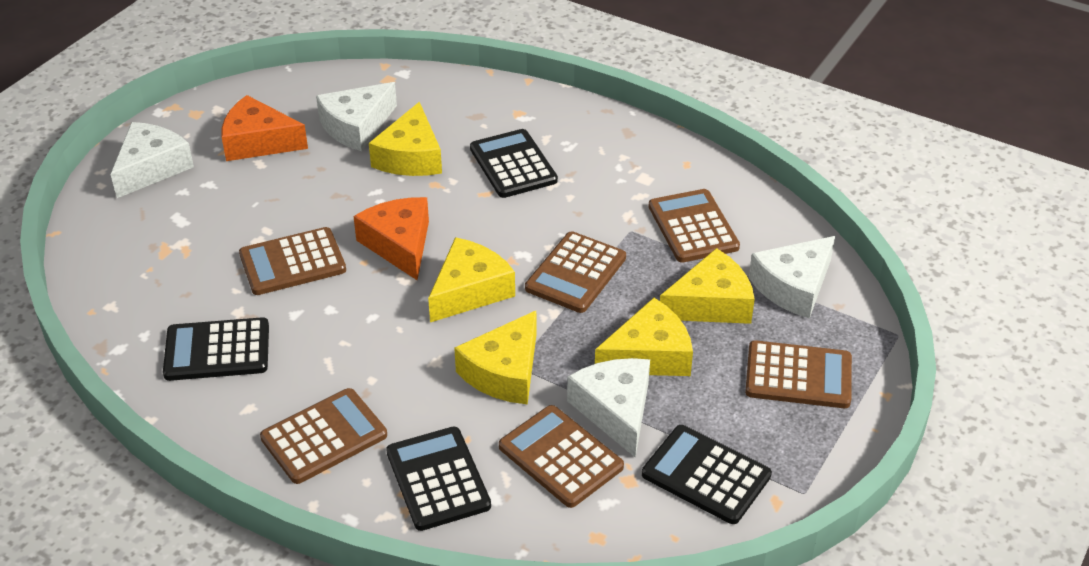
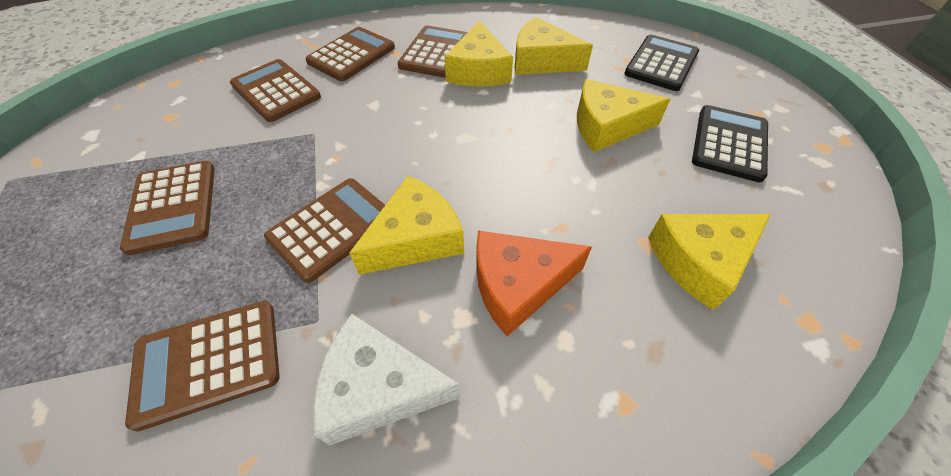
black calculator: 4 -> 2
orange cheese: 2 -> 1
white cheese: 4 -> 1

